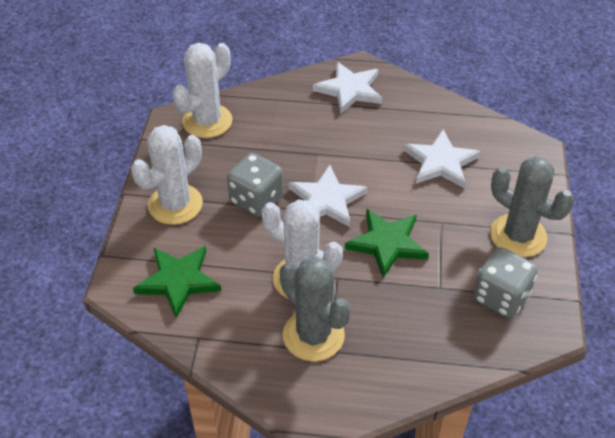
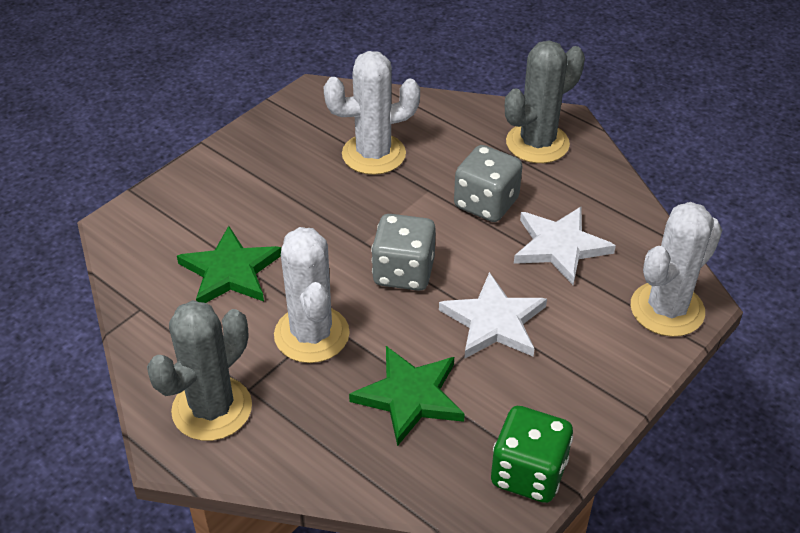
green dice: 0 -> 1
white star: 3 -> 2

